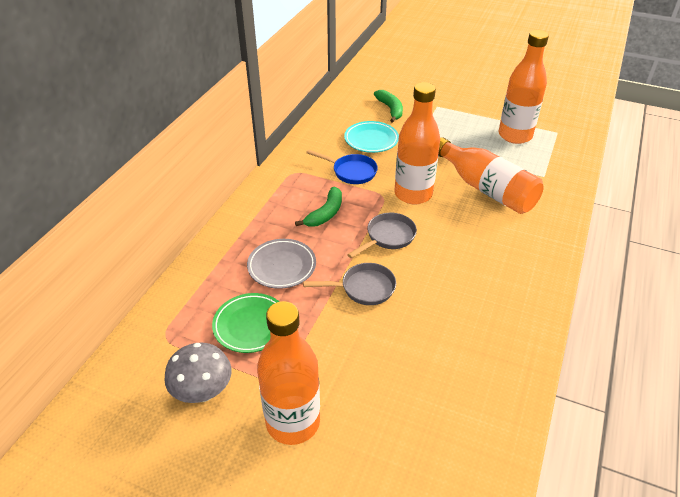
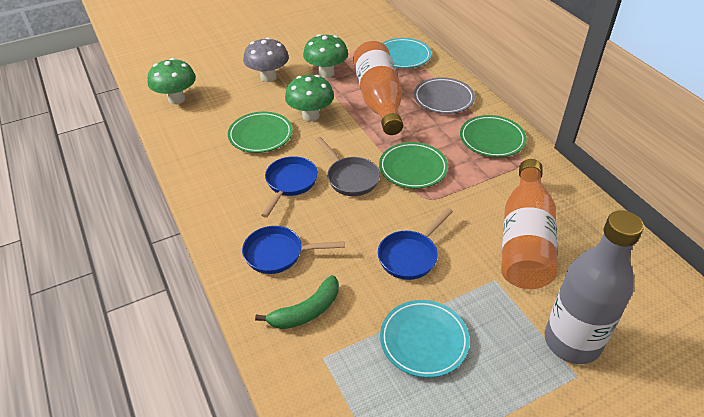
blue pan: 1 -> 3
green banana: 2 -> 1
green mushroom: 0 -> 3
green plate: 1 -> 3
grey bottle: 0 -> 1
grey pan: 2 -> 1
orange bottle: 4 -> 2
turquoise plate: 1 -> 2

